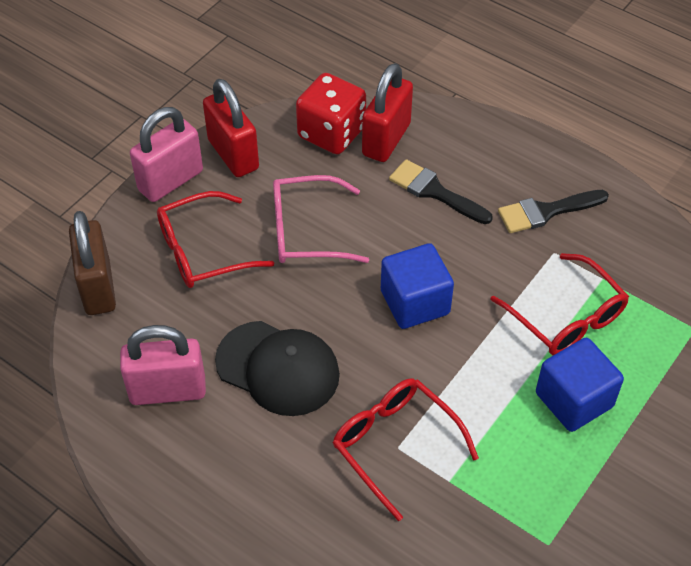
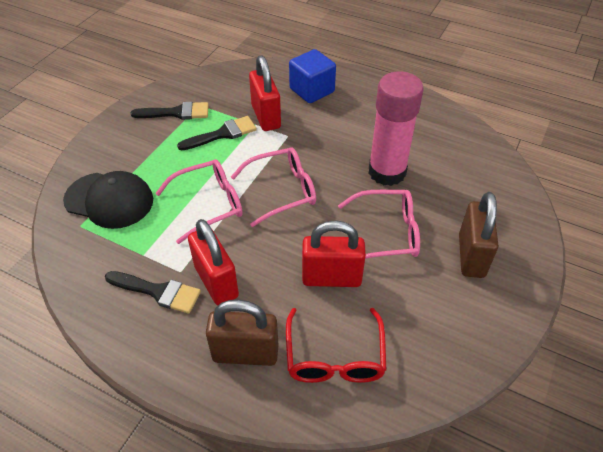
black brush: 2 -> 3
blue cube: 2 -> 1
brown padlock: 1 -> 2
pink glasses: 1 -> 3
pink glue stick: 0 -> 1
pink padlock: 2 -> 0
red dice: 1 -> 0
red glasses: 3 -> 1
red padlock: 2 -> 3

